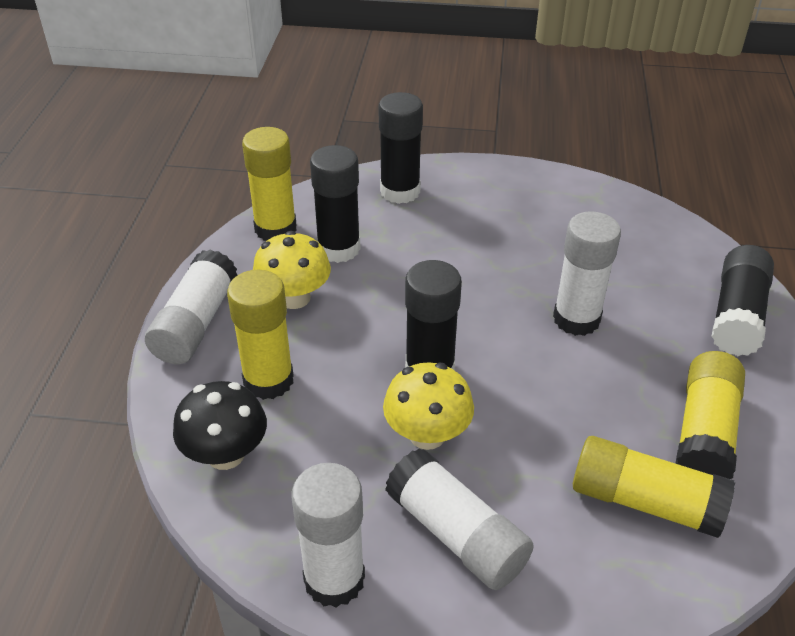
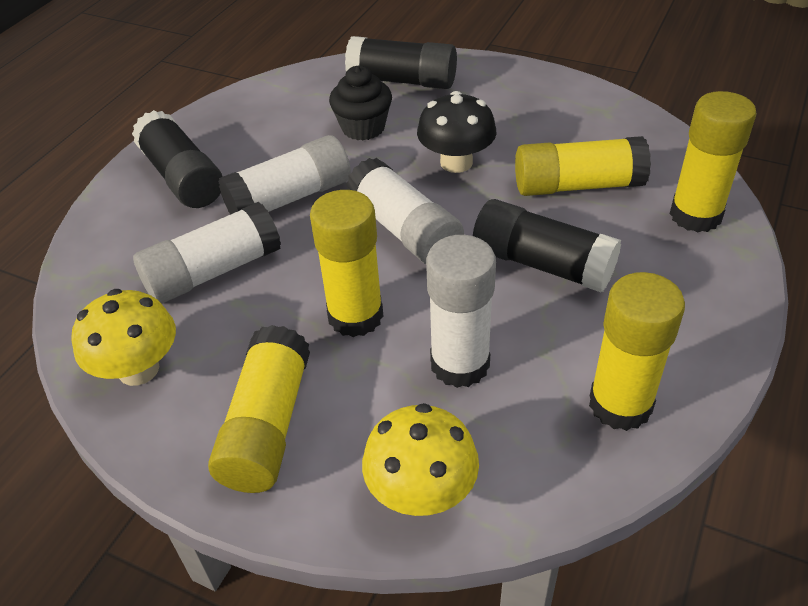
black cupcake: 0 -> 1
black glue stick: 4 -> 3
yellow glue stick: 4 -> 5

